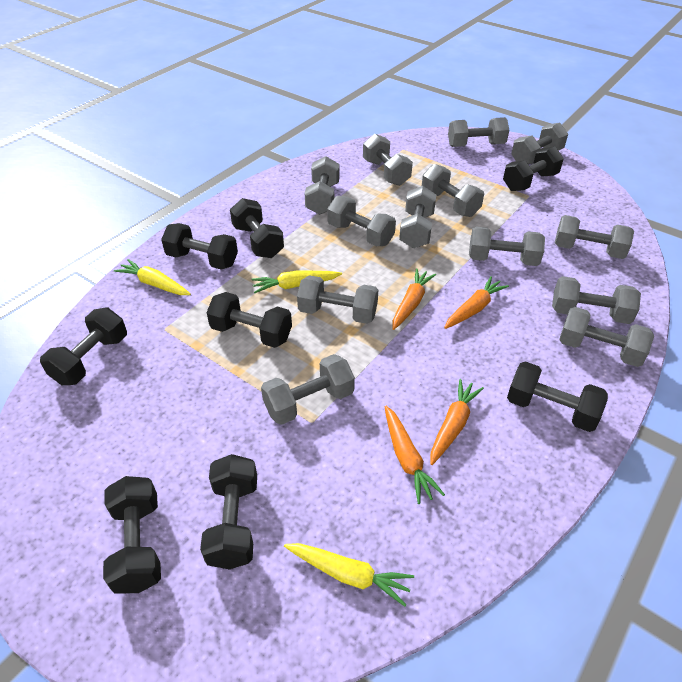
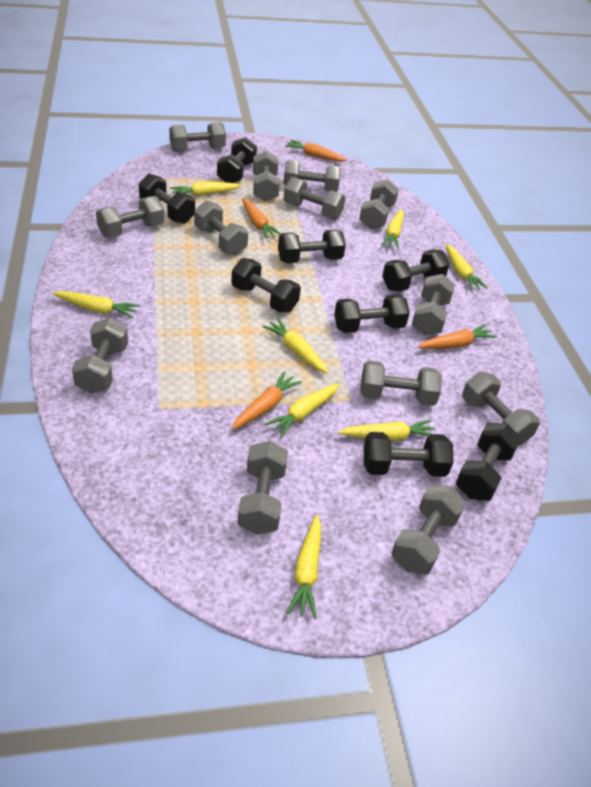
yellow carrot: 3 -> 8

